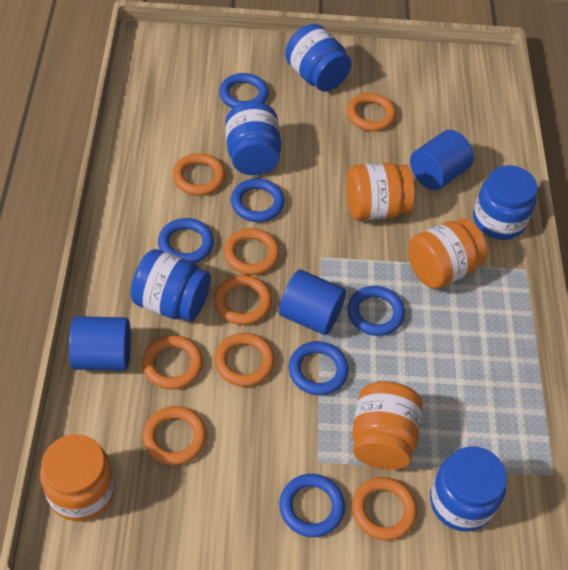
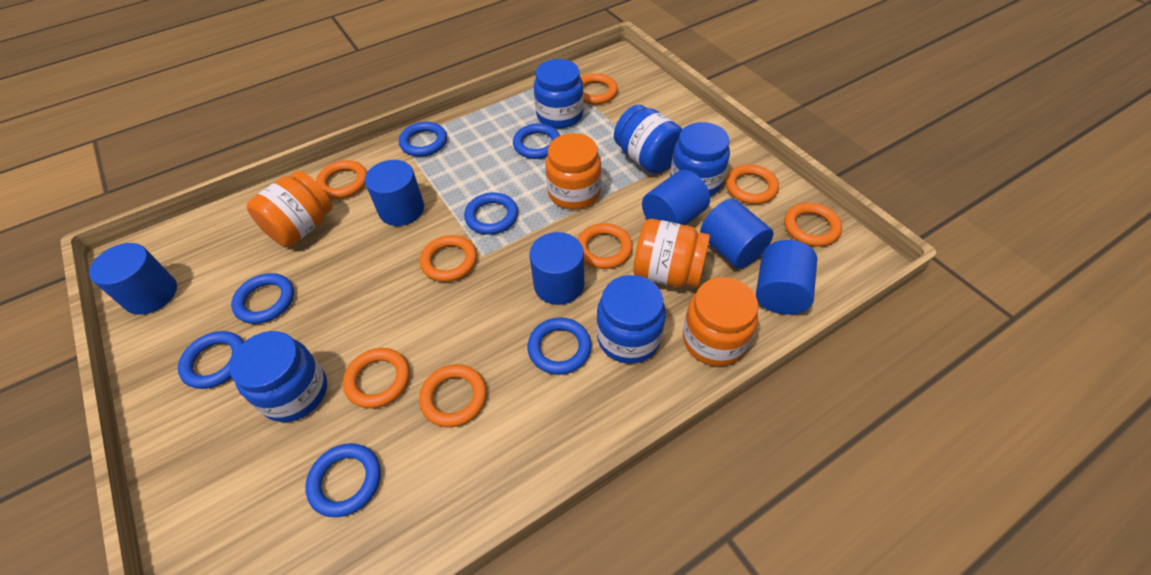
blue cylinder: 3 -> 6
blue ring: 6 -> 7

